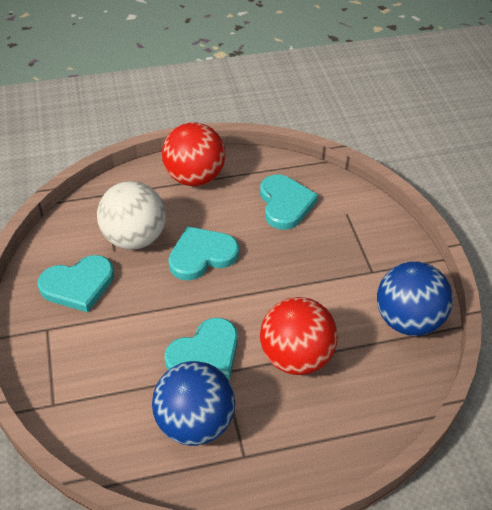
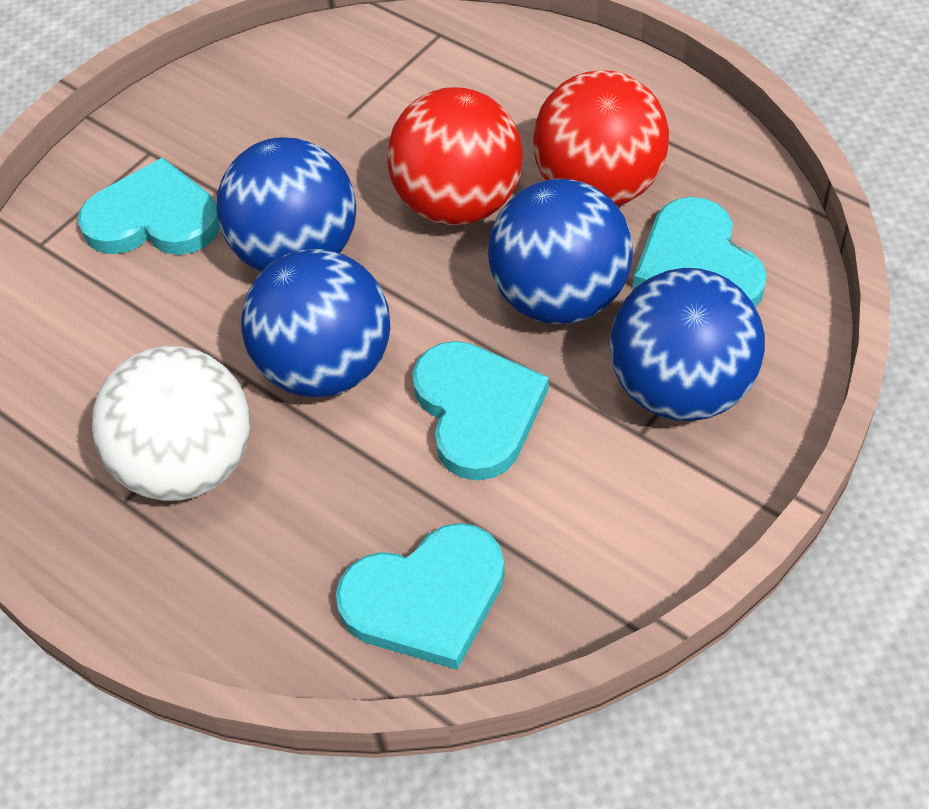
blue ball: 2 -> 4

